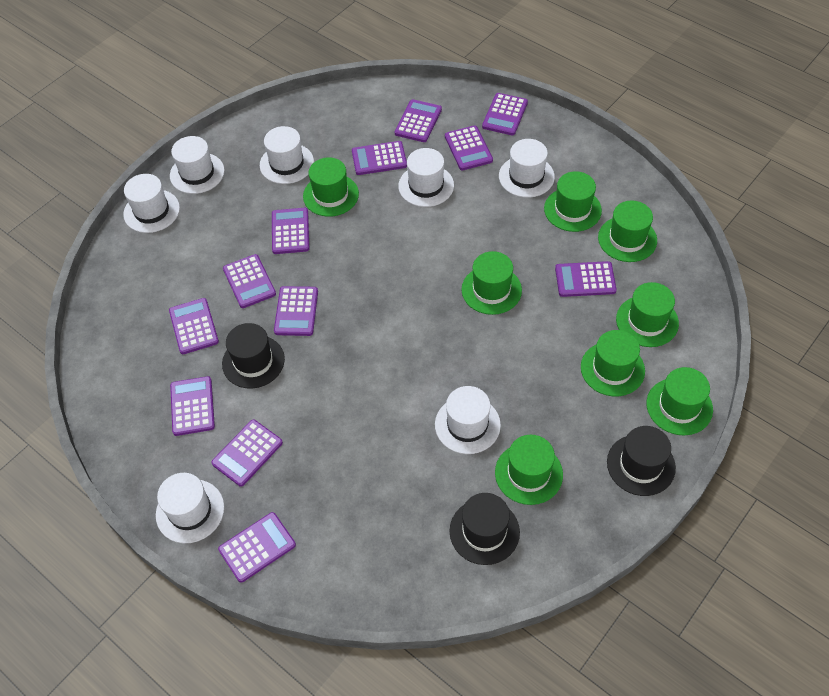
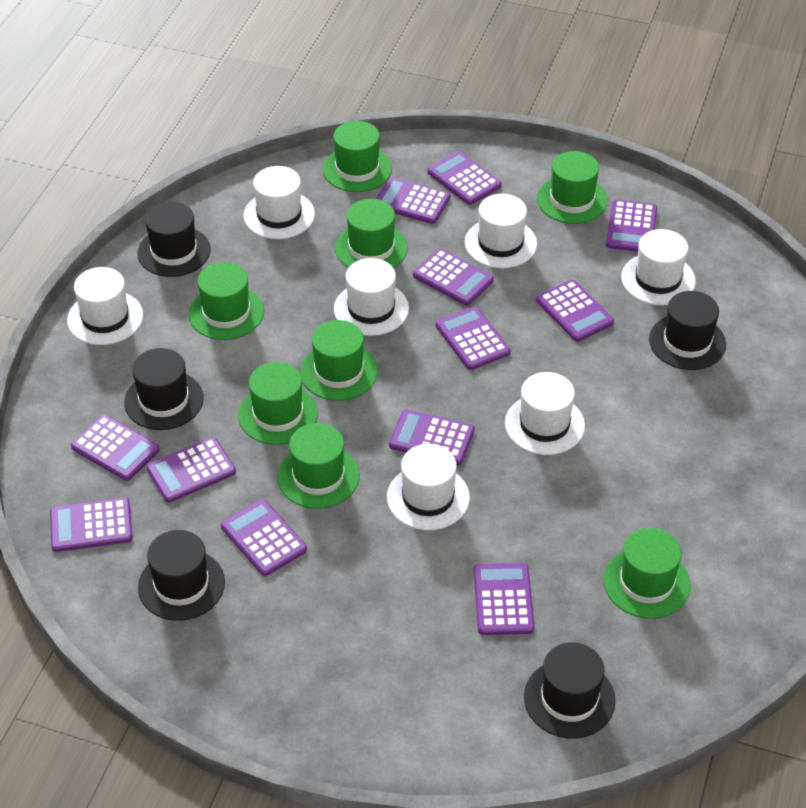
black hat: 3 -> 5

